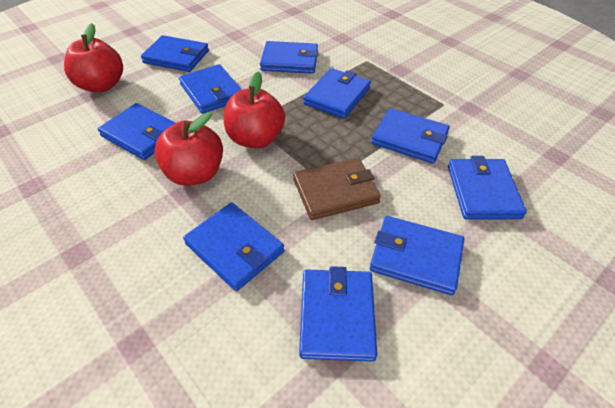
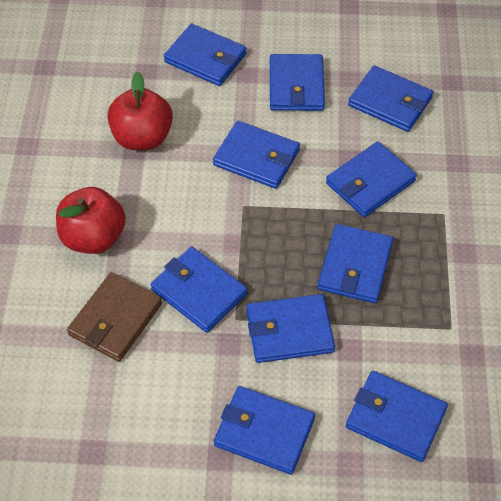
red apple: 3 -> 2

